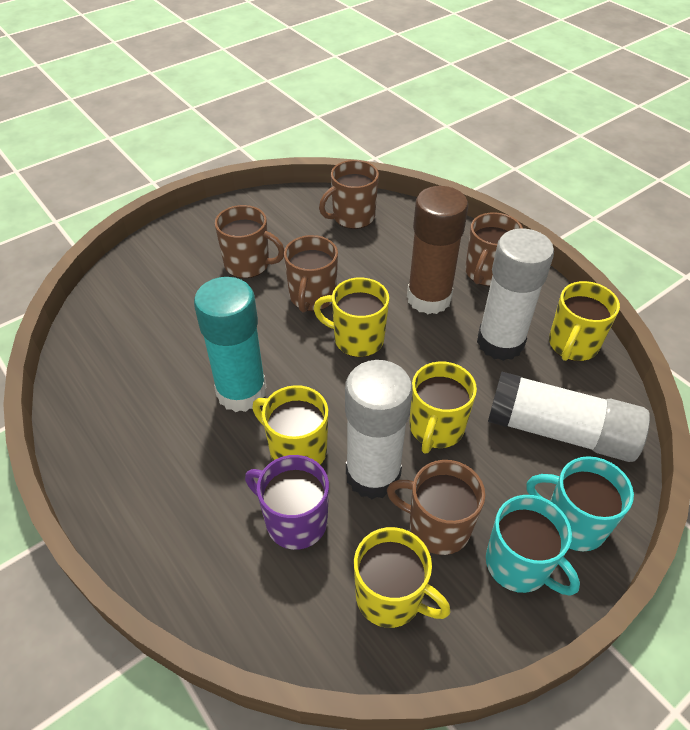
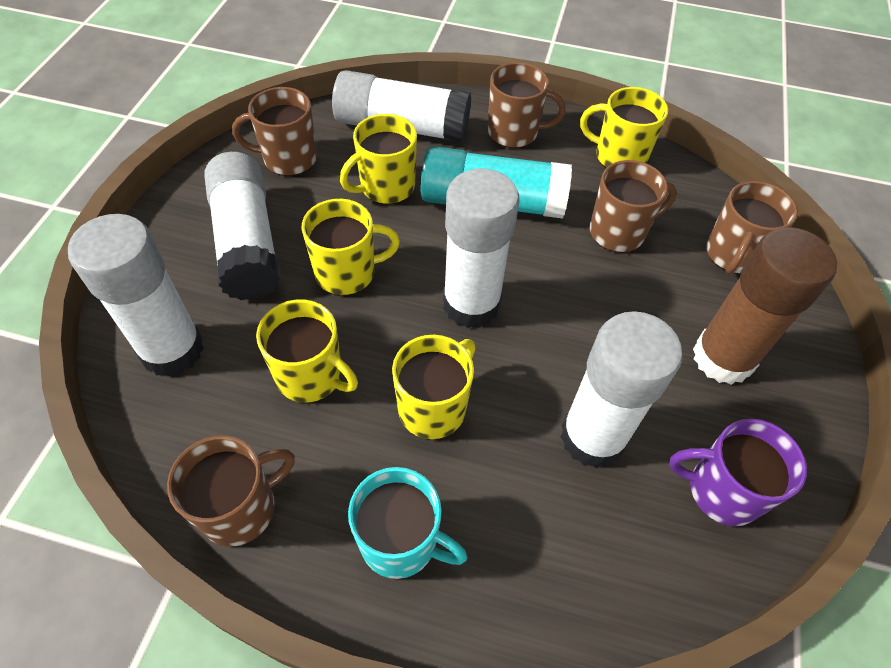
turquoise mug: 2 -> 1
white glue stick: 3 -> 5

